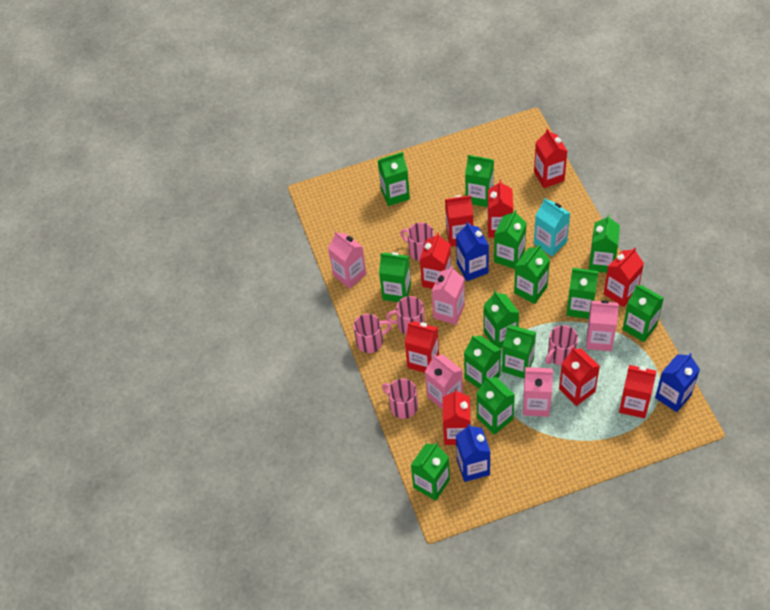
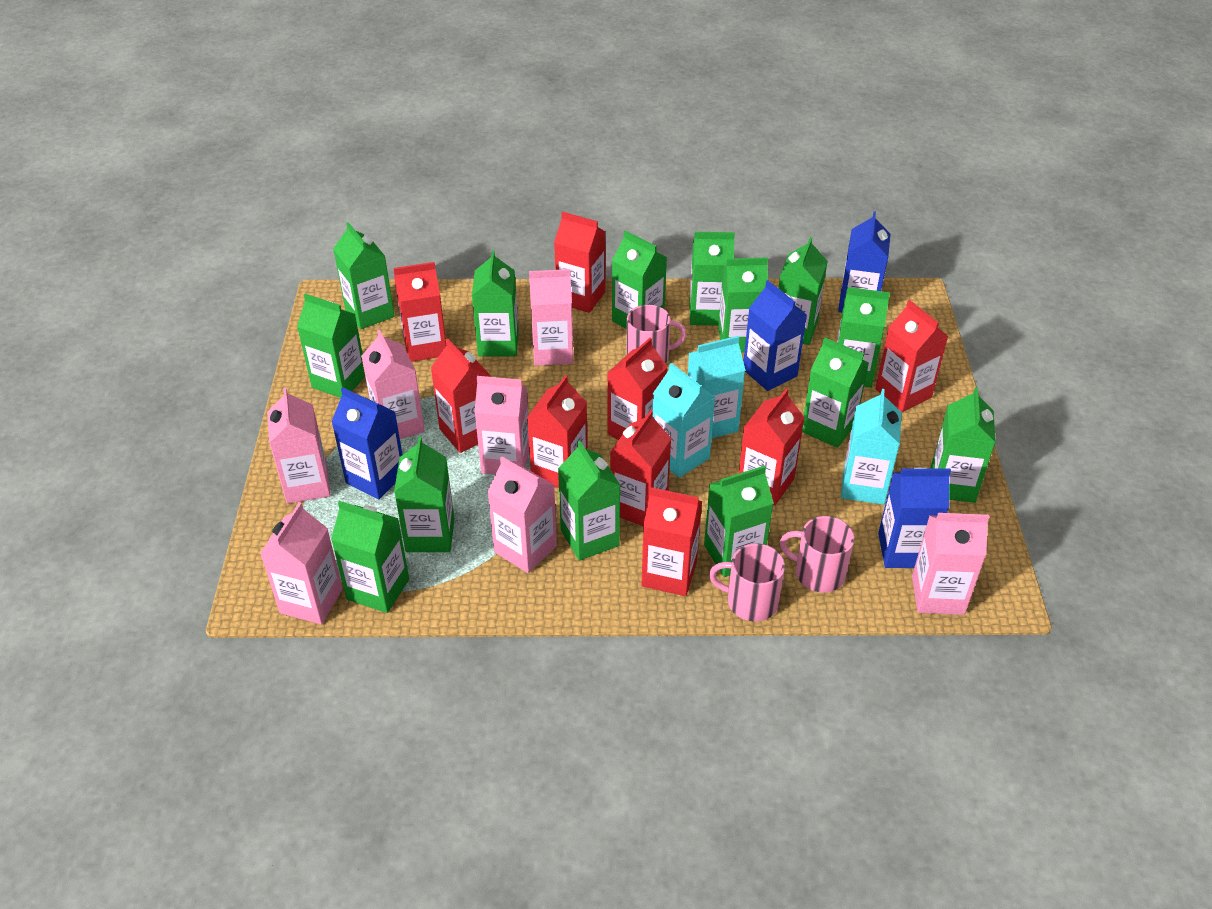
blue carton: 3 -> 4
green carton: 13 -> 14
pink carton: 5 -> 7
pink mug: 5 -> 3
turquoise carton: 1 -> 3

